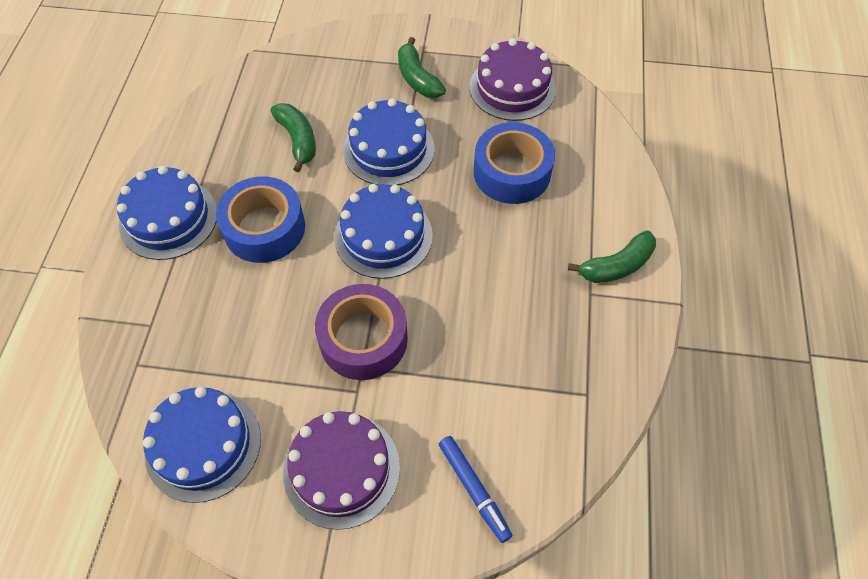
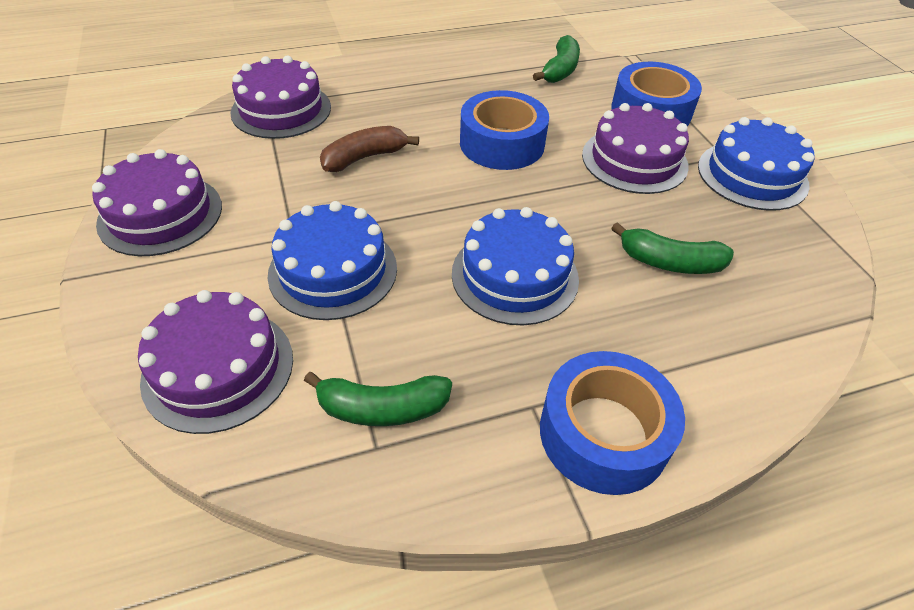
blue cake: 4 -> 3
blue marker: 1 -> 0
blue tape: 2 -> 3
brown banana: 0 -> 1
purple cake: 2 -> 4
purple tape: 1 -> 0

